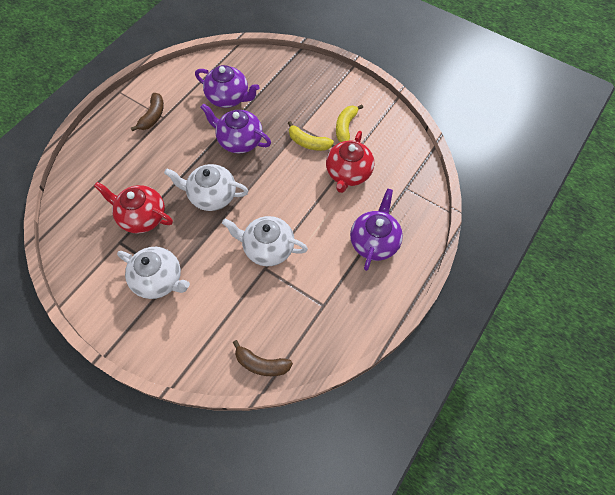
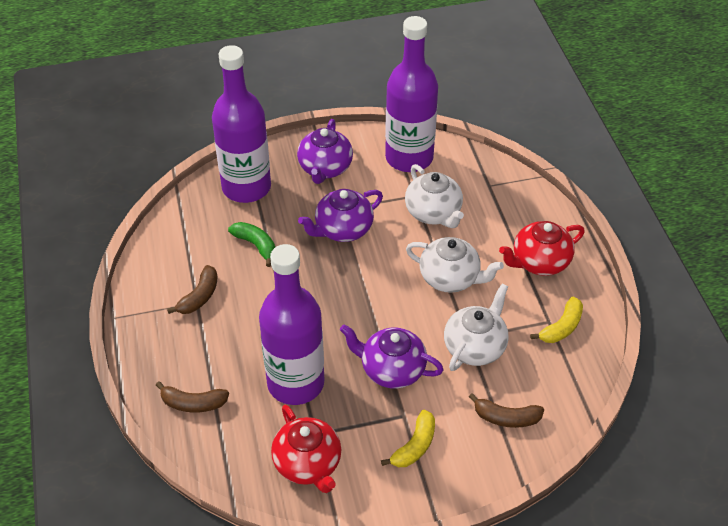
brown banana: 2 -> 3
green banana: 0 -> 1
purple bottle: 0 -> 3

